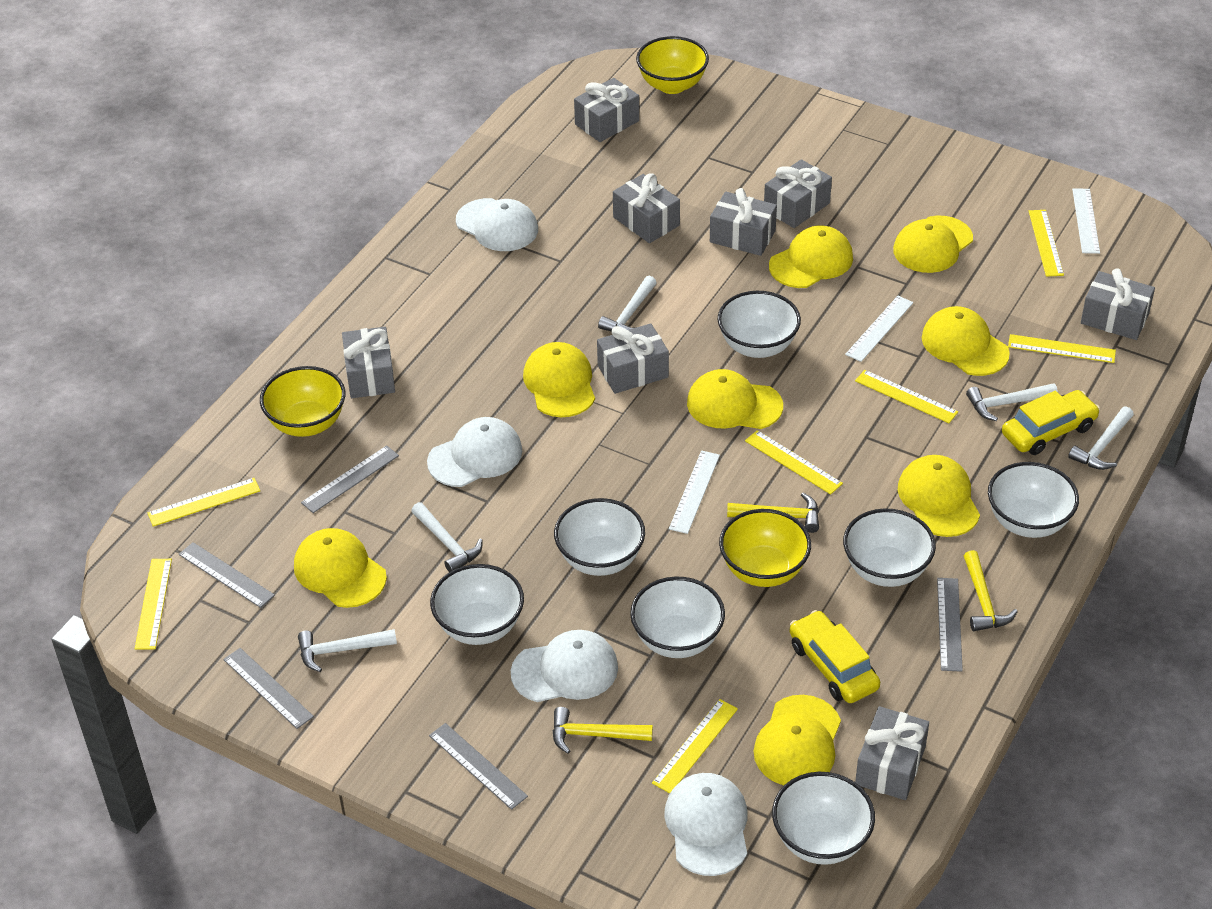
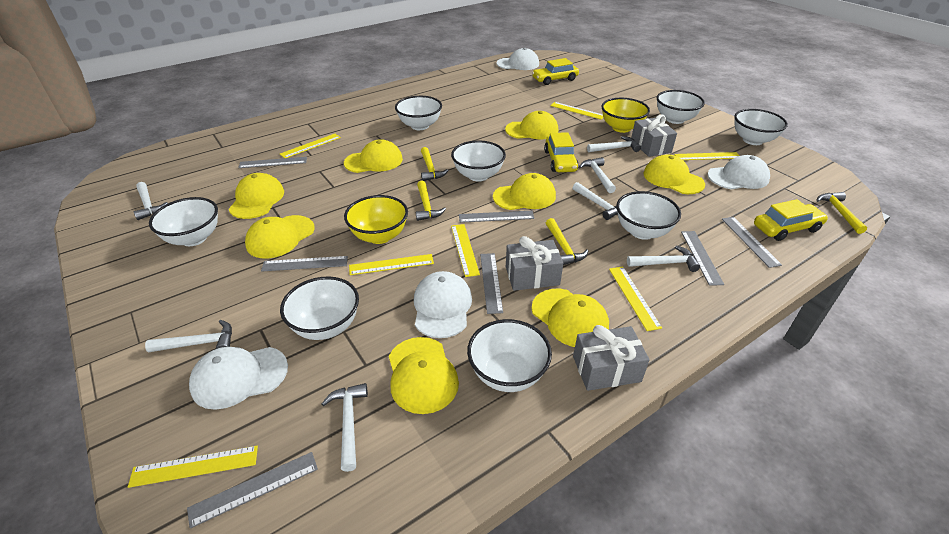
grey gift: 8 -> 3
grey ruler: 5 -> 7
white bowl: 7 -> 8
white hammer: 5 -> 7
white ruler: 3 -> 0
yellow bowl: 3 -> 2
yellow car: 2 -> 3
yellow hammer: 3 -> 4

